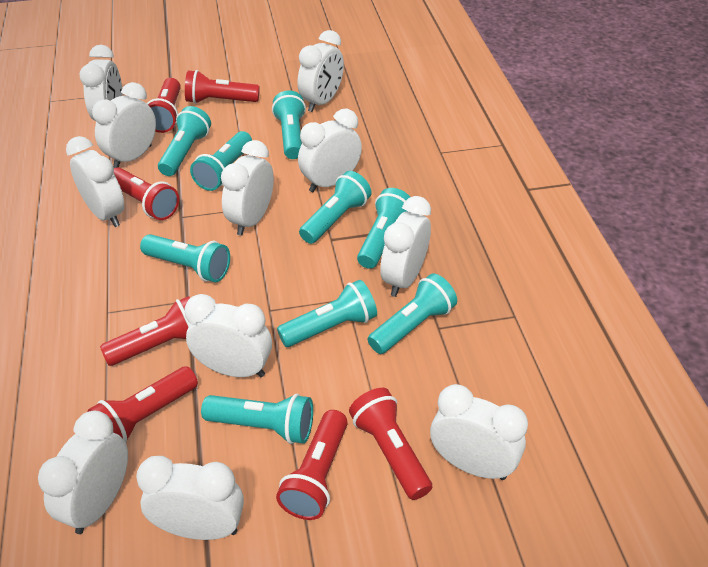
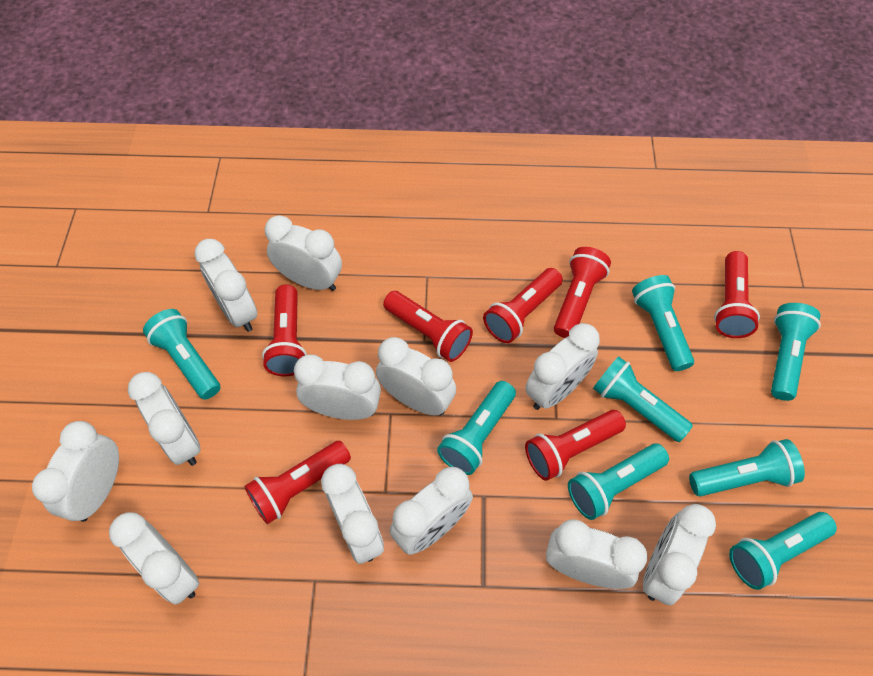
turquoise flashlight: 9 -> 8
white clock: 11 -> 12

